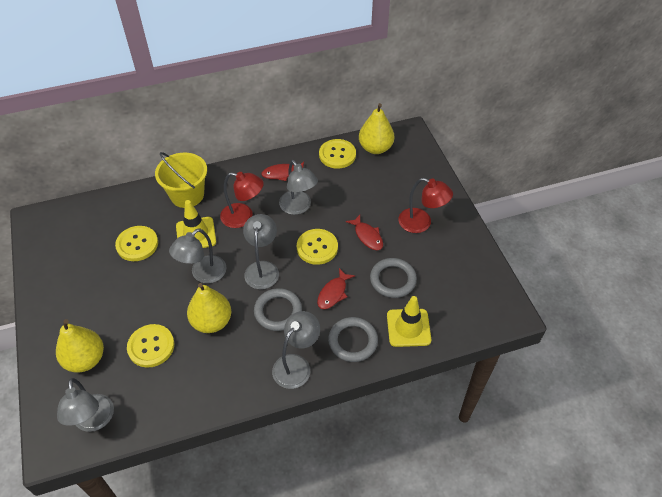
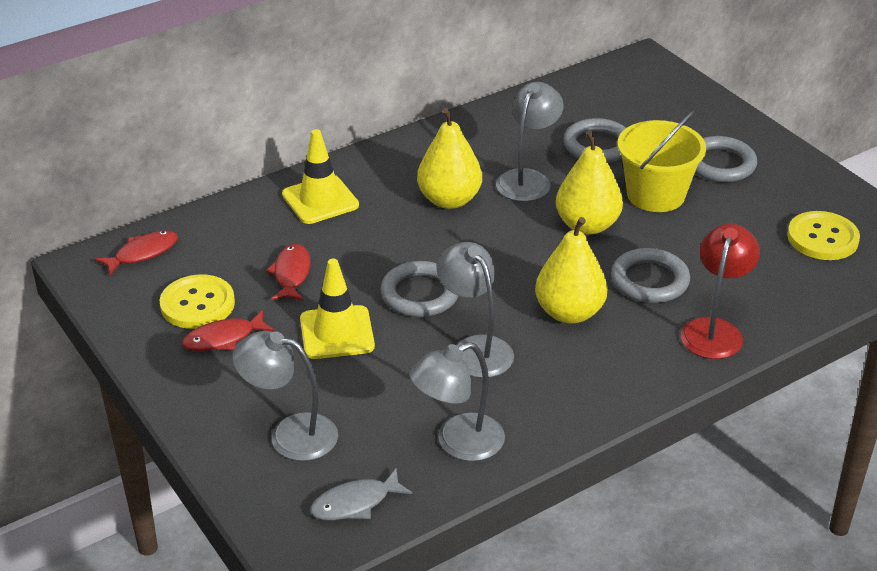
grey fish: 0 -> 1
grey lamp: 5 -> 4
grey ring: 3 -> 4
red lamp: 2 -> 1
yellow button: 4 -> 2

